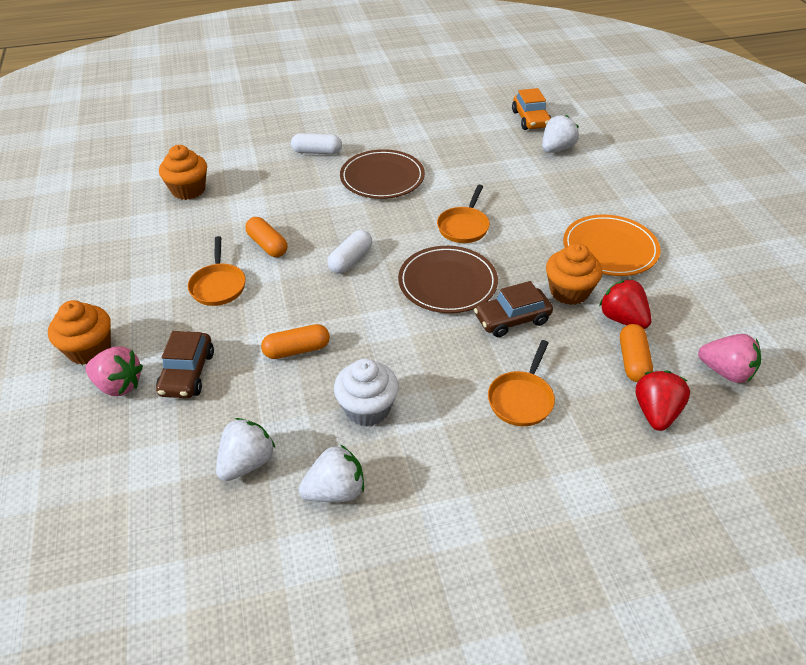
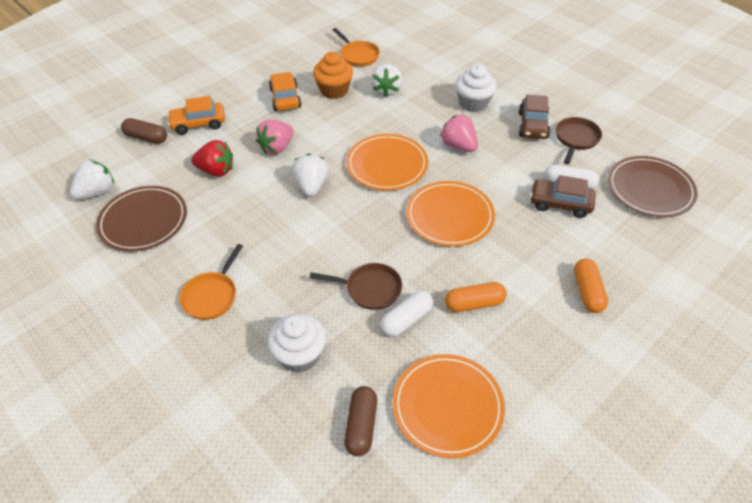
brown capsule: 0 -> 2
brown pan: 0 -> 2
orange capsule: 3 -> 2
orange car: 1 -> 2
orange cupcake: 3 -> 1
orange pan: 3 -> 2
orange plate: 1 -> 3
red strawberry: 2 -> 1
white cupcake: 1 -> 2

